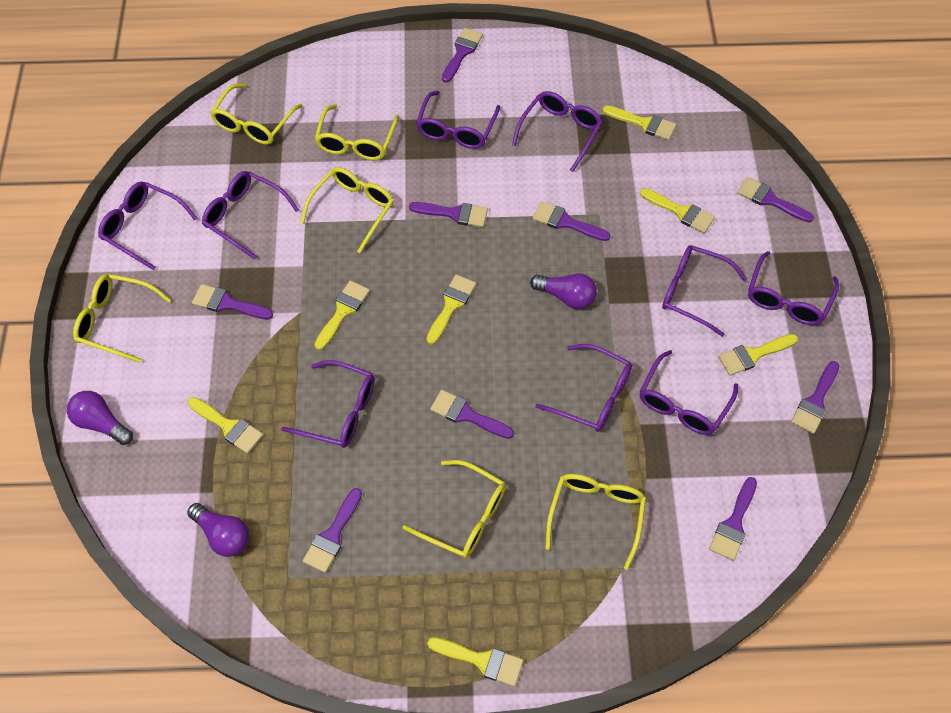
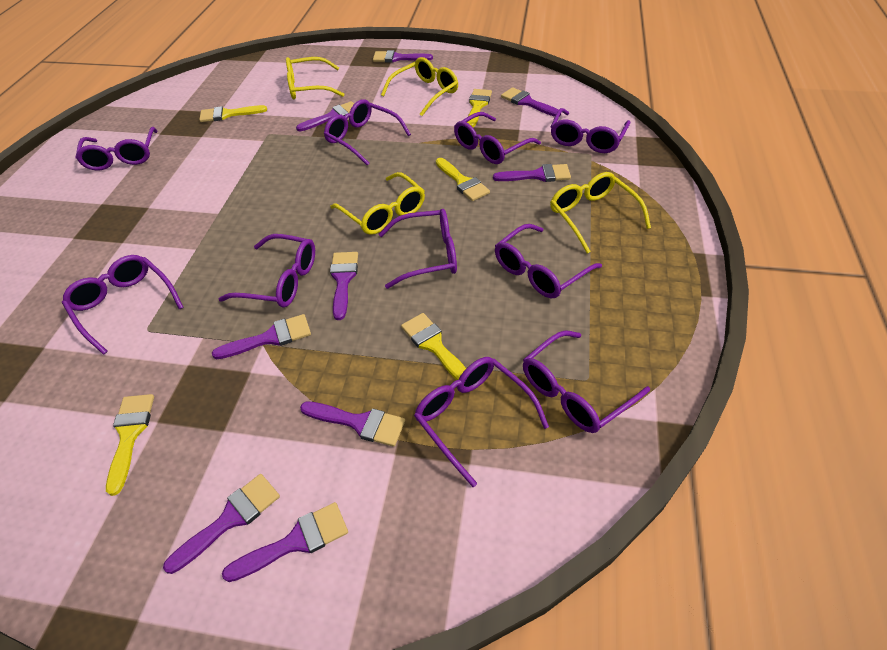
purple glasses: 9 -> 10
purple light bulb: 3 -> 0
yellow brush: 7 -> 5
yellow glasses: 6 -> 4

